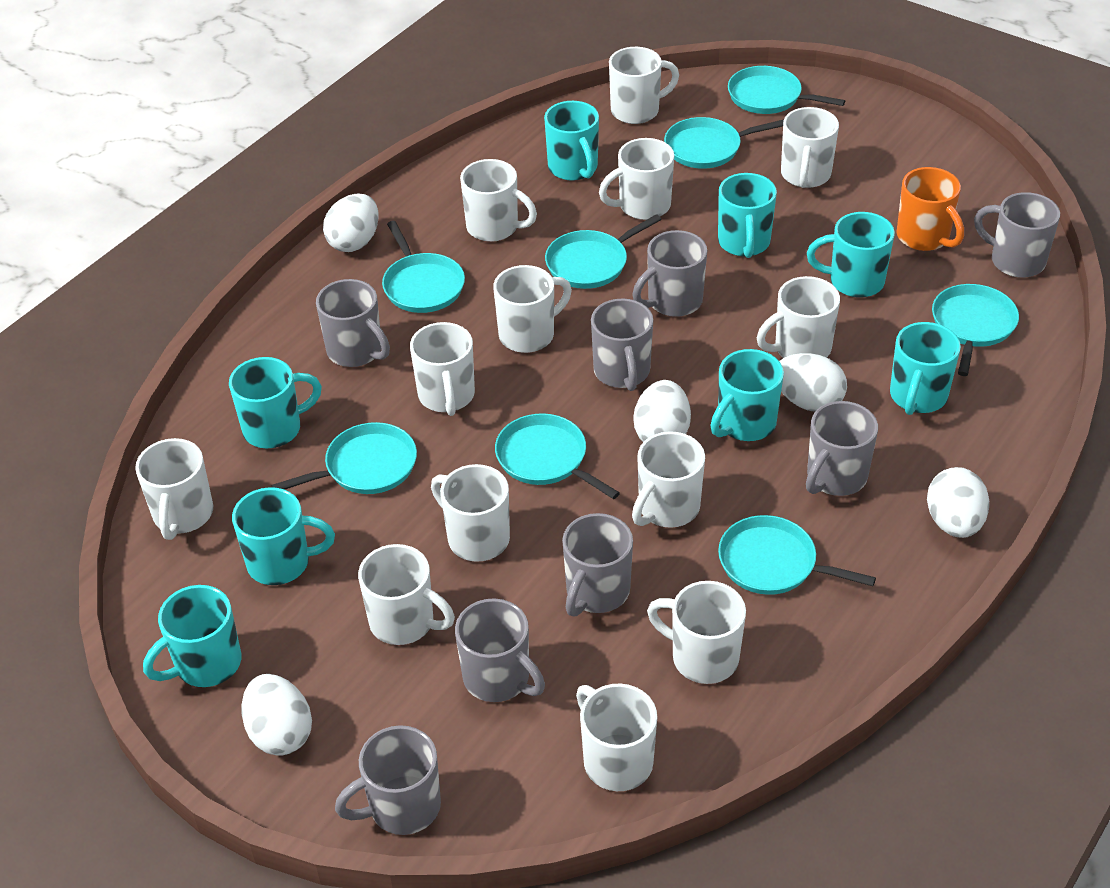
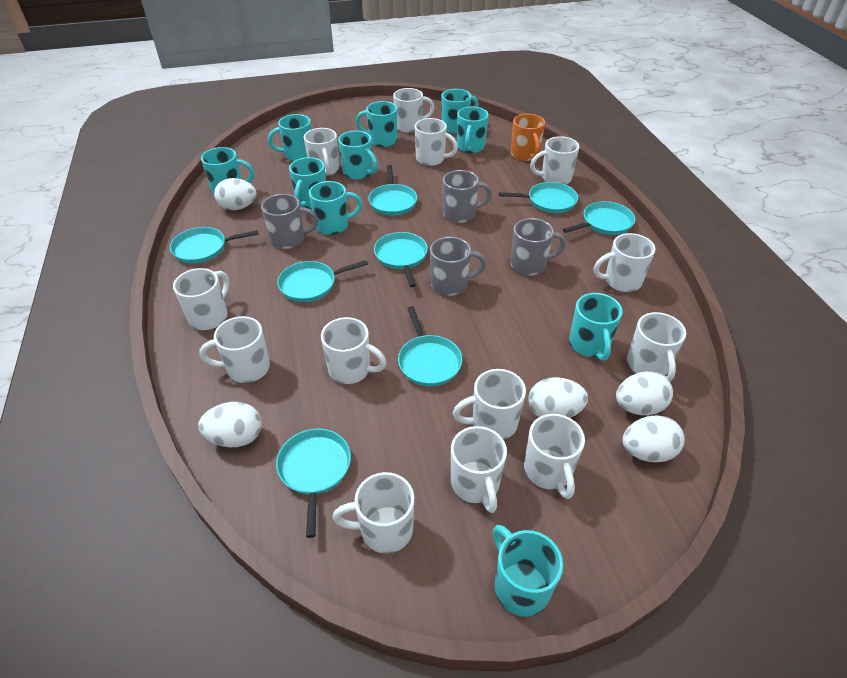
grey mug: 8 -> 4
turquoise mug: 8 -> 10

